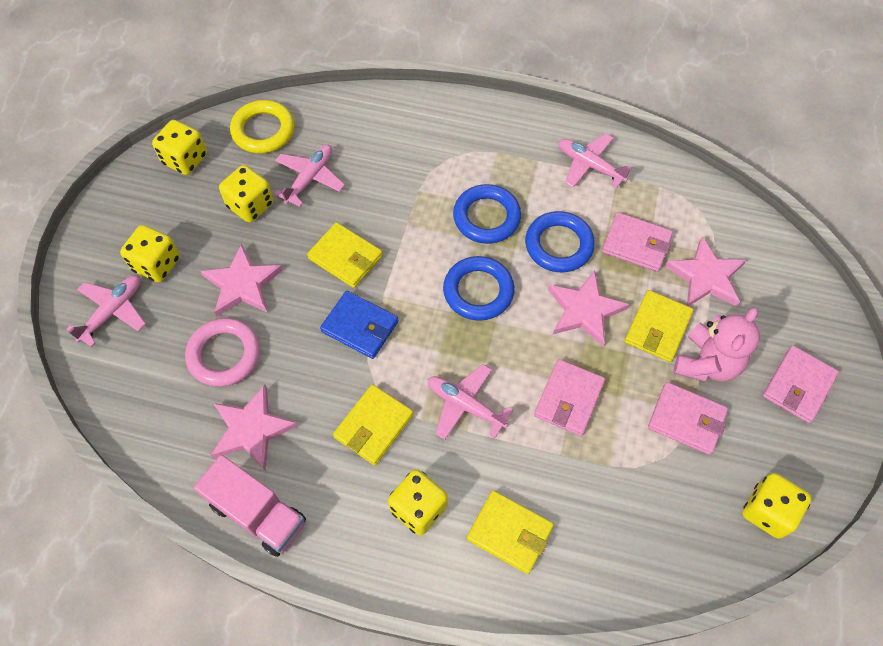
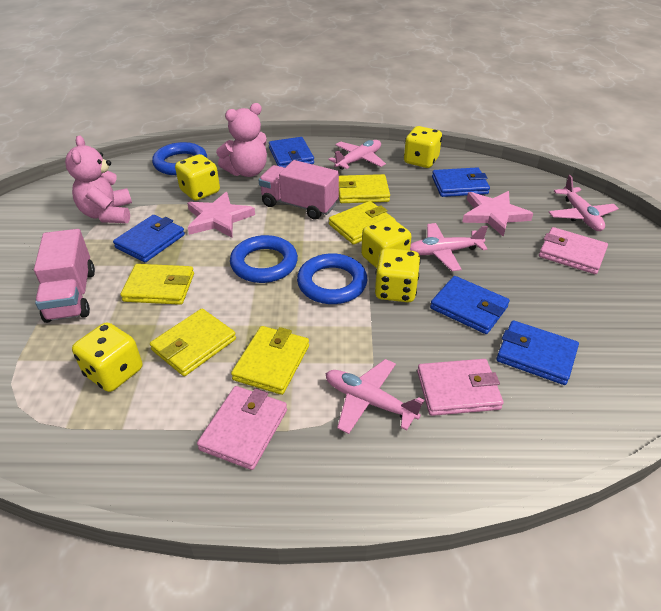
blue wallet: 1 -> 5
pink ring: 1 -> 0
pink star: 4 -> 2
pink teddy bear: 1 -> 2
pink truck: 1 -> 2
pink wallet: 4 -> 3
yellow ring: 1 -> 0
yellow wallet: 4 -> 5

